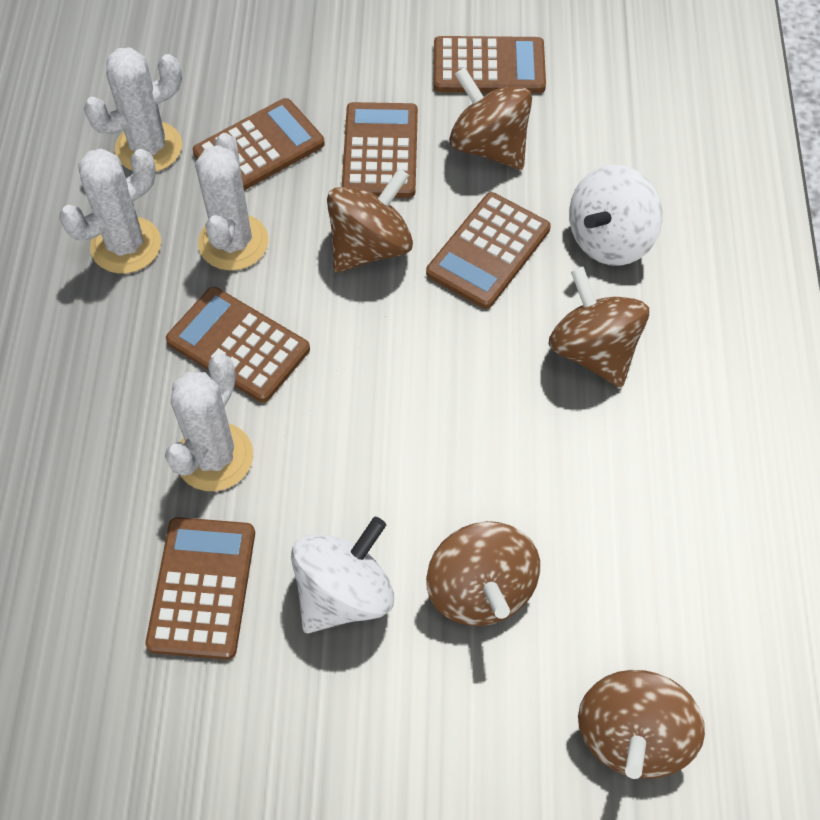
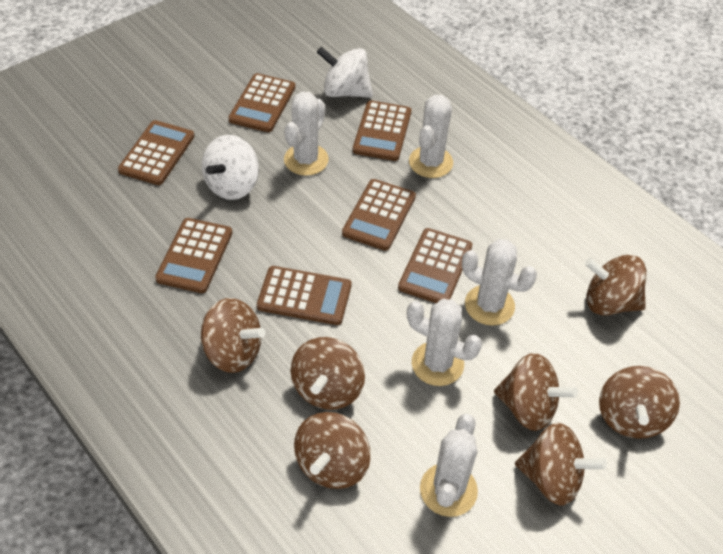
brown calculator: 6 -> 7
brown spinning top: 5 -> 7
white cactus: 4 -> 5

